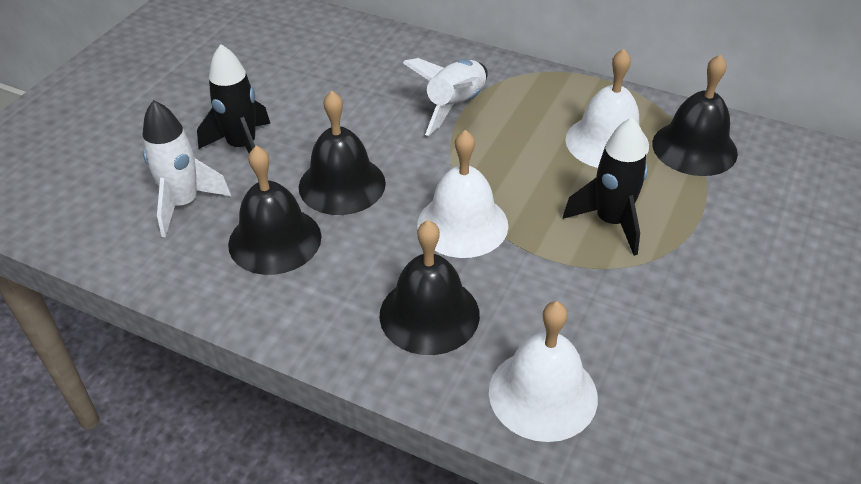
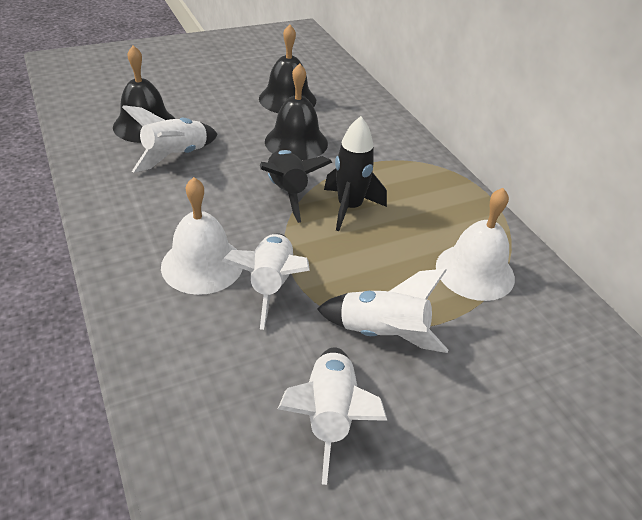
black bell: 4 -> 3
white bell: 3 -> 2
white rocket: 2 -> 4

